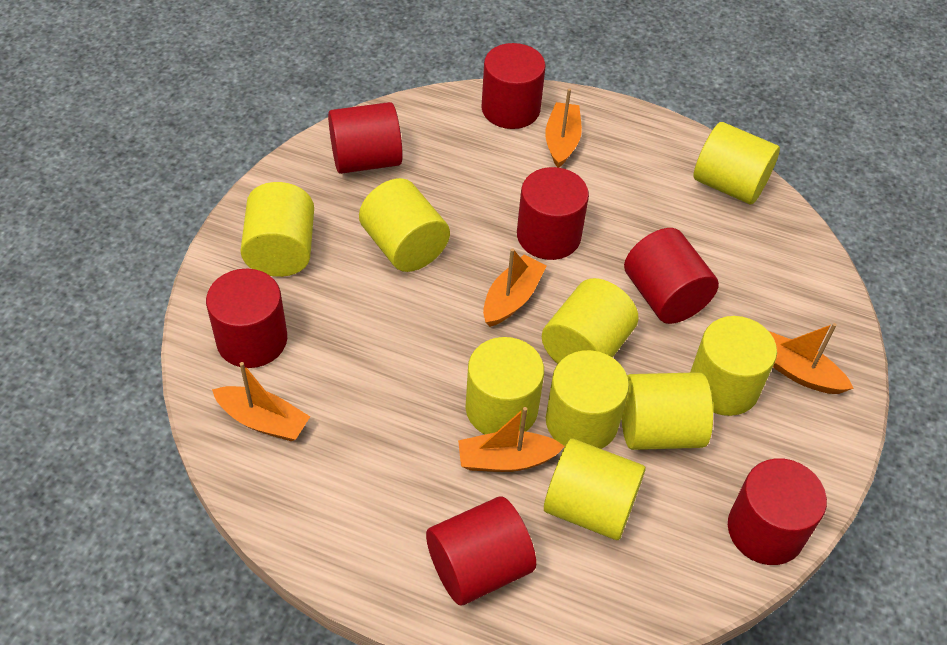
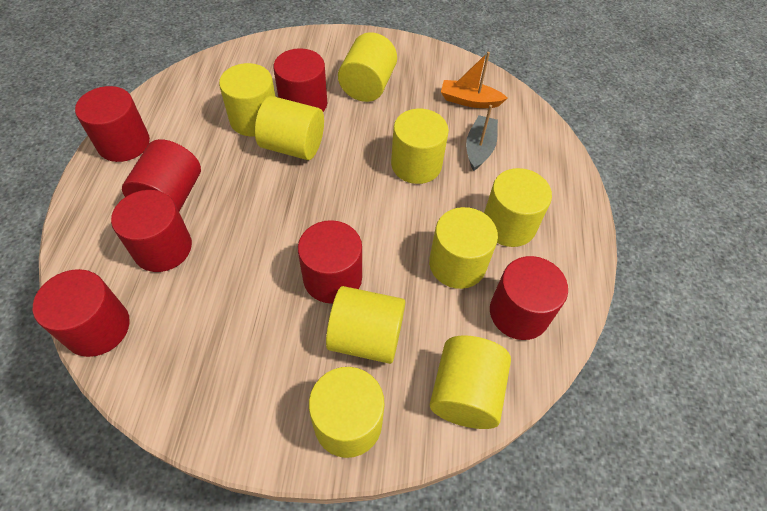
grey boat: 0 -> 1
orange boat: 5 -> 1

